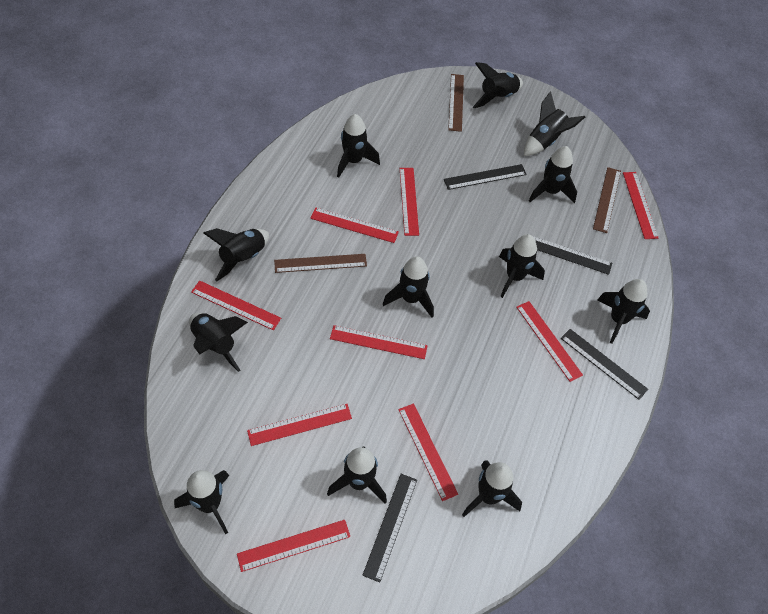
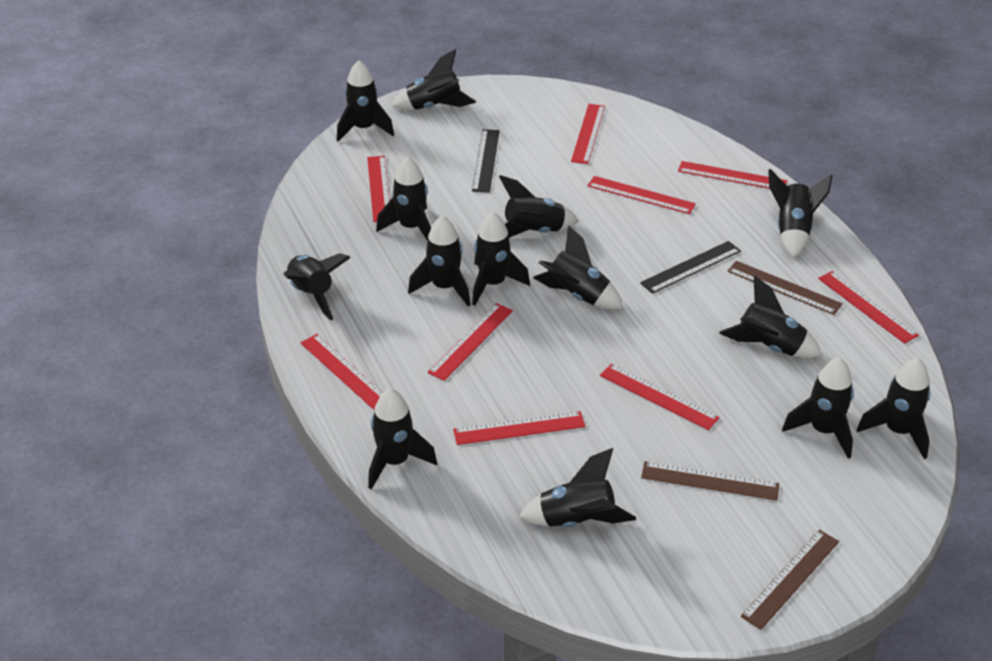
black rocket: 12 -> 14
black ruler: 4 -> 2

